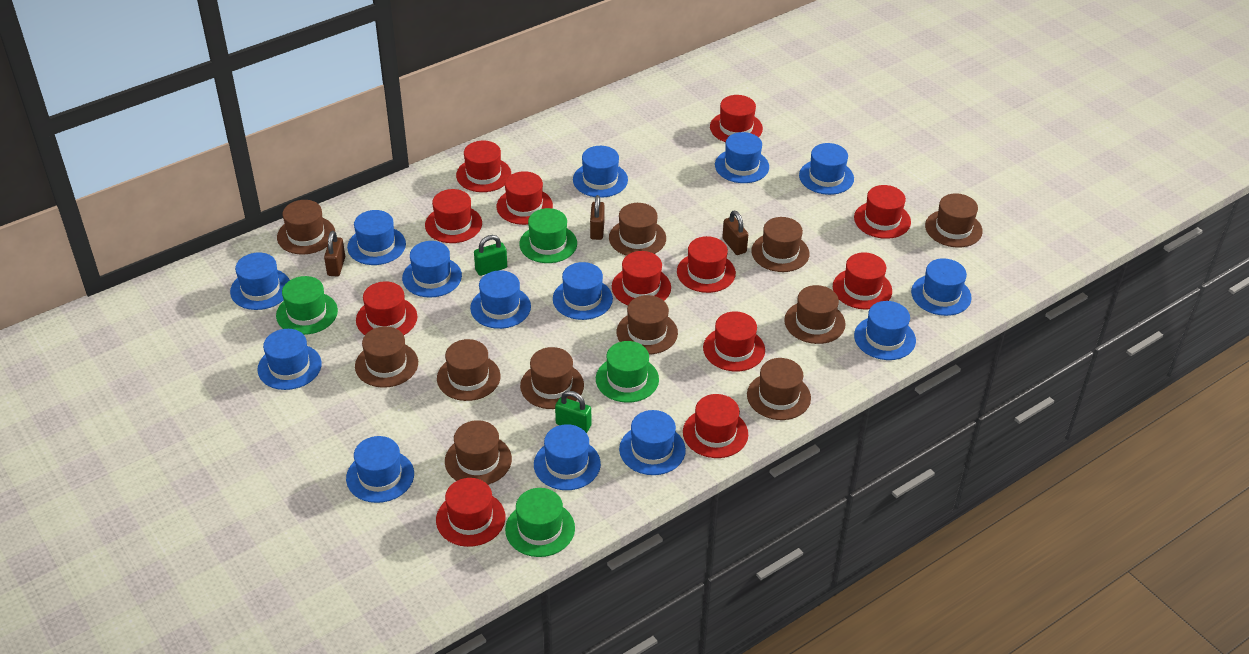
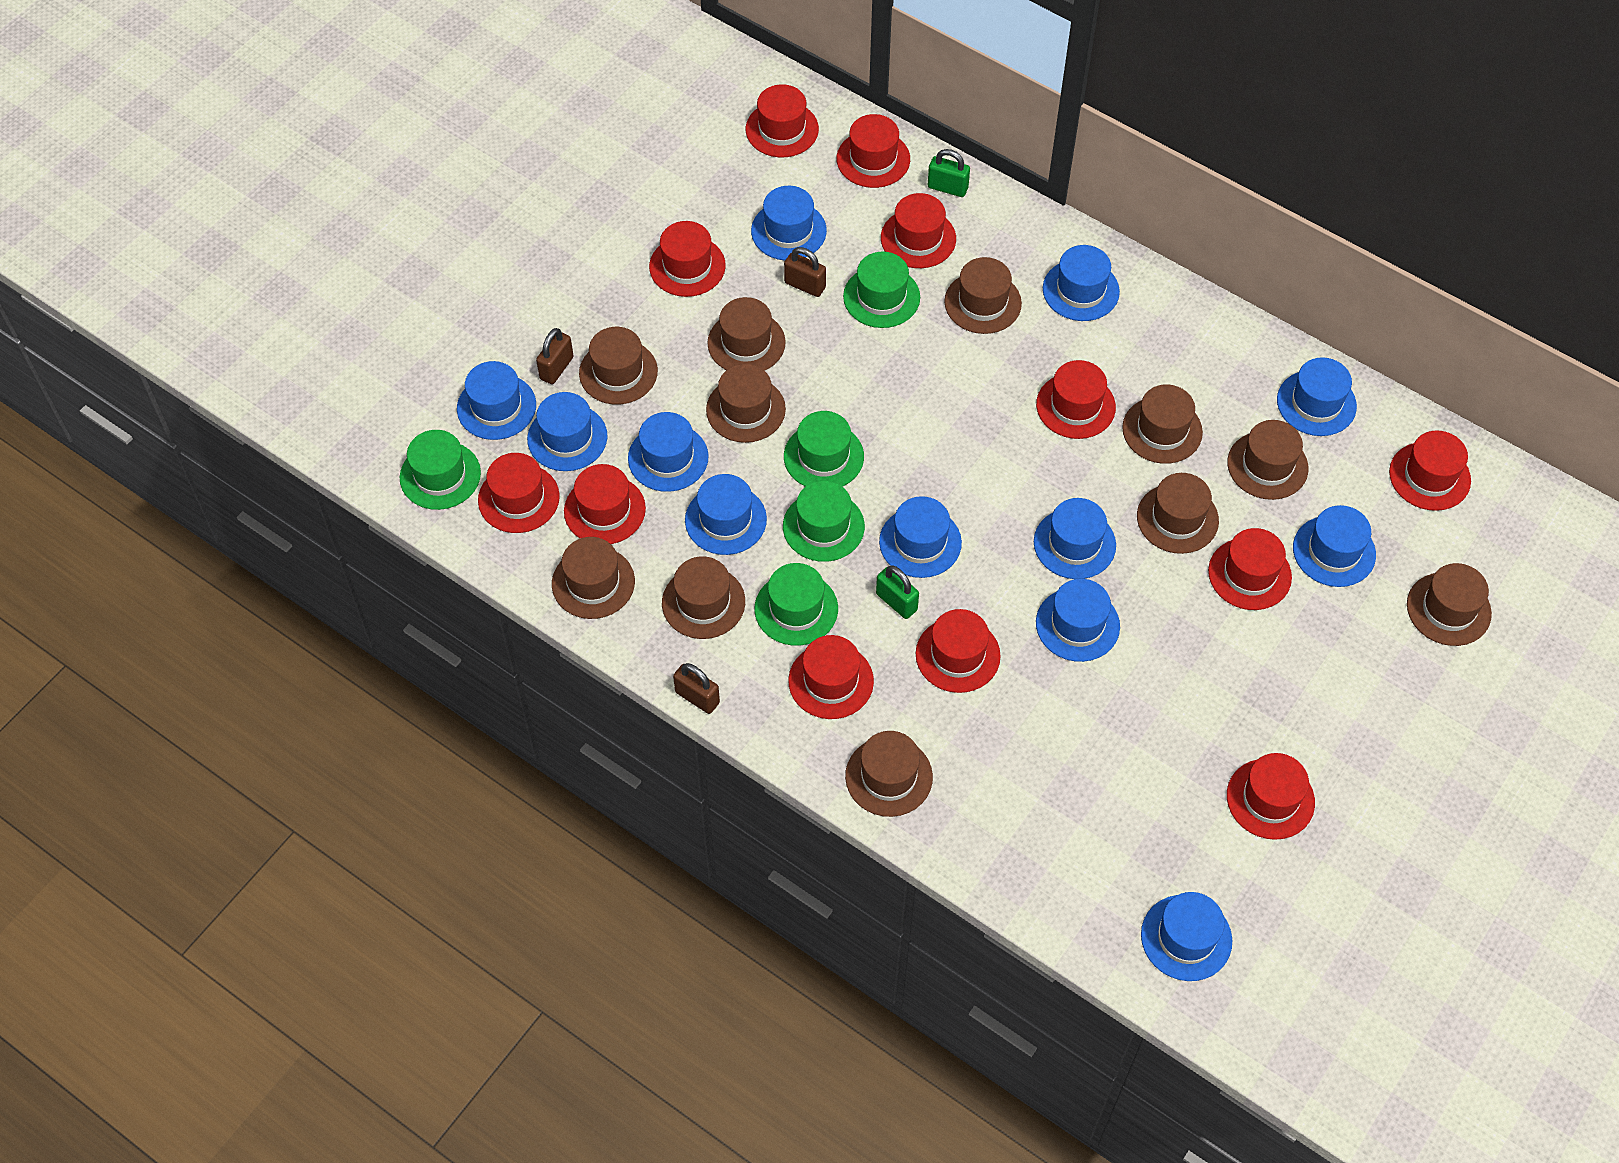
blue hat: 14 -> 12
green hat: 4 -> 5

